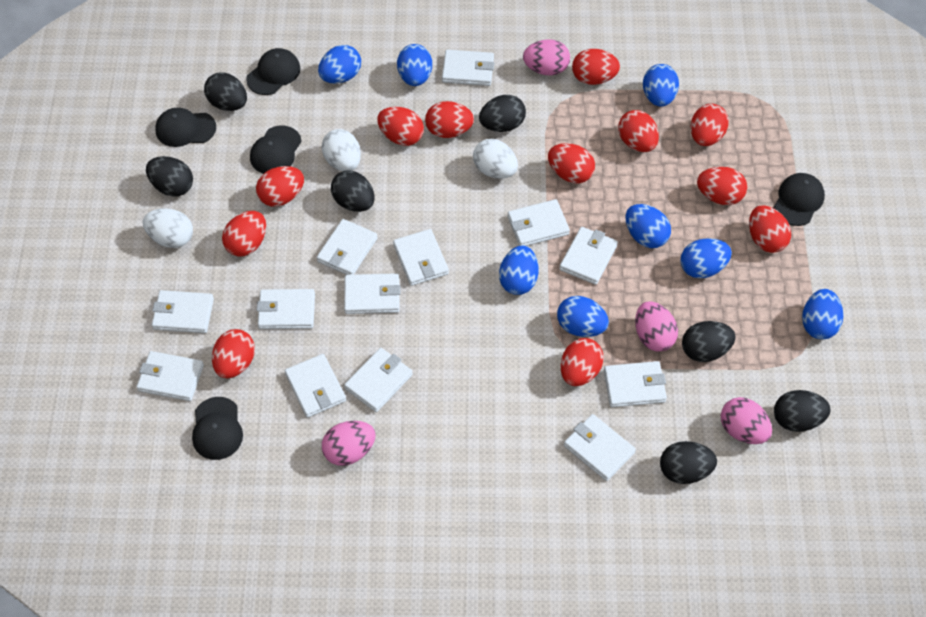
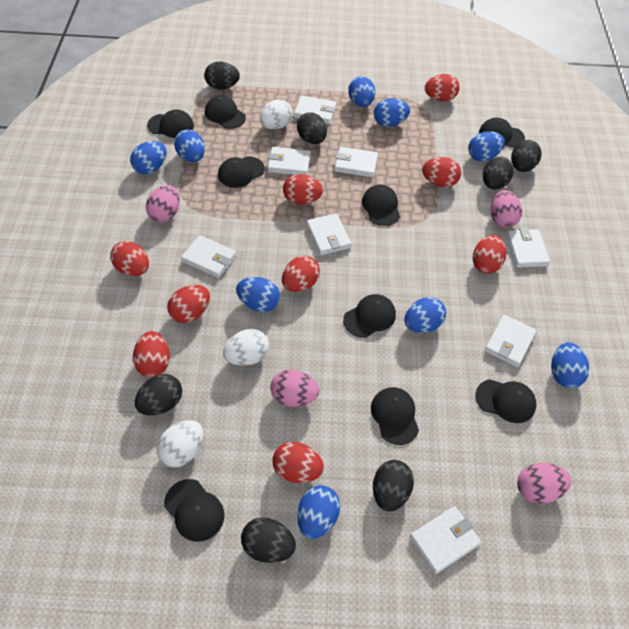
black cap: 5 -> 9
blue egg: 8 -> 9
red egg: 12 -> 9
white wallet: 13 -> 8

